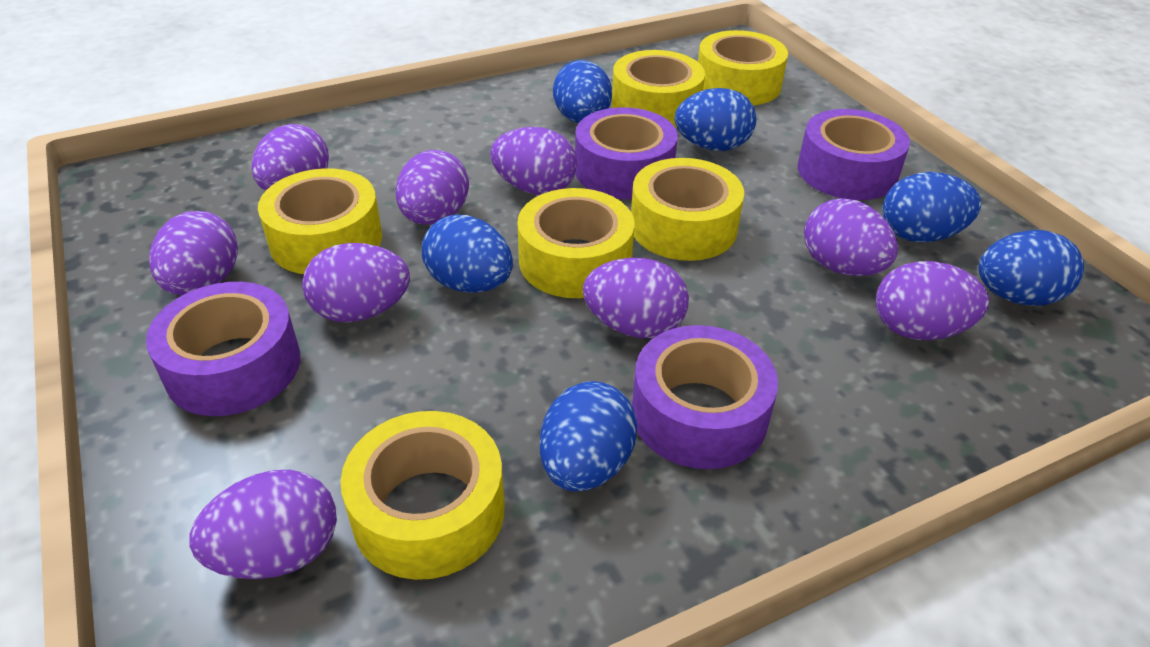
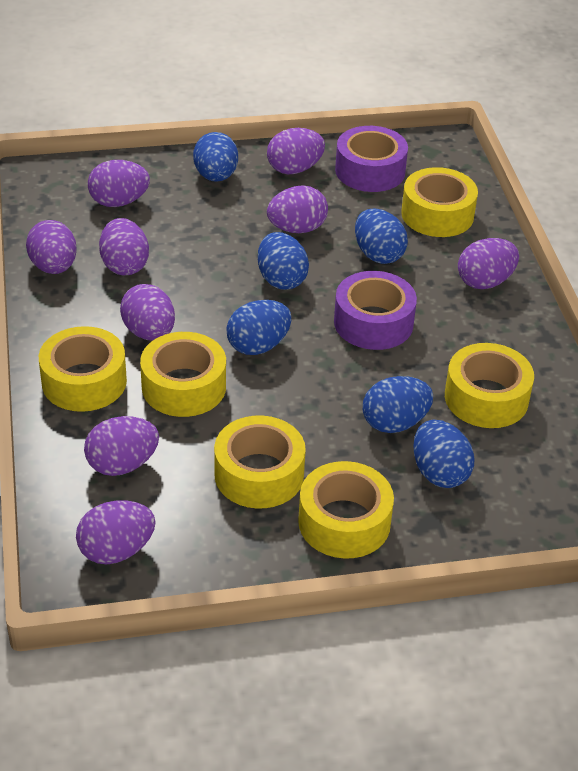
purple tape: 4 -> 2

